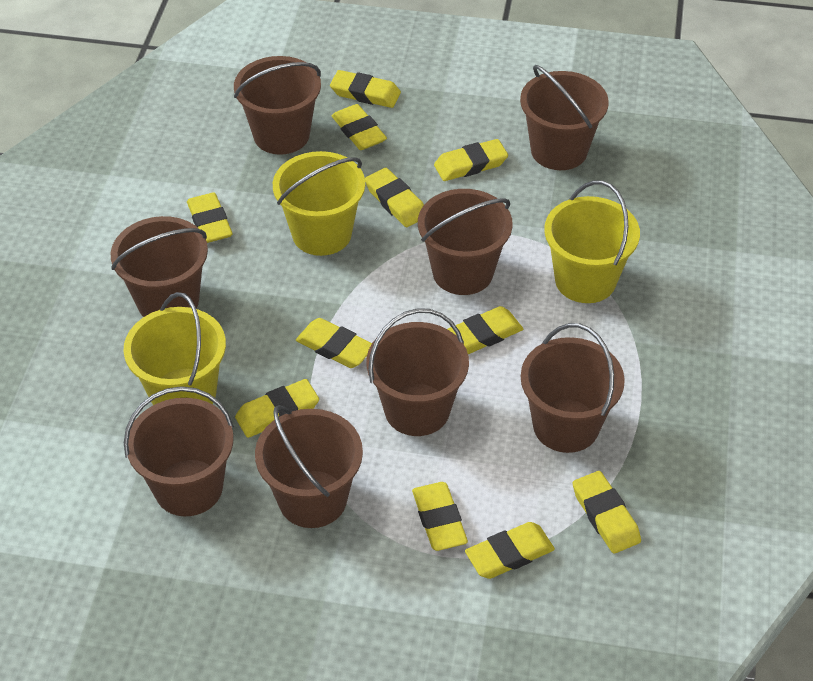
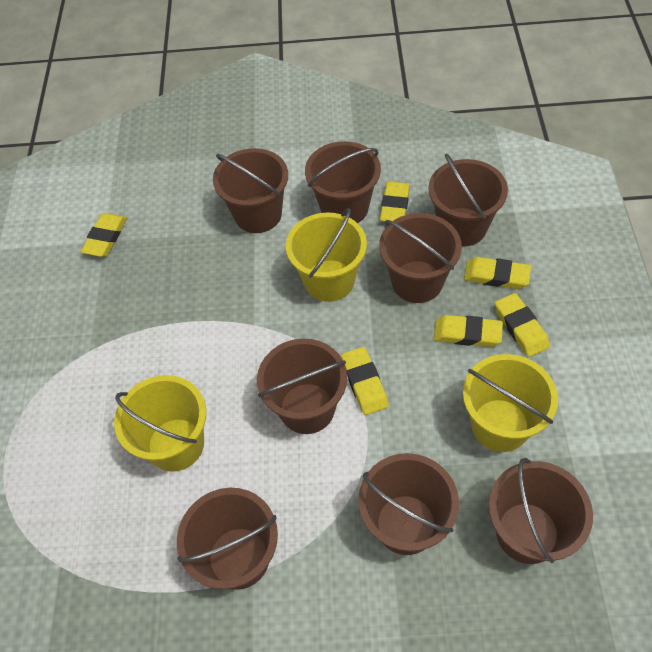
yellow eraser: 11 -> 6

